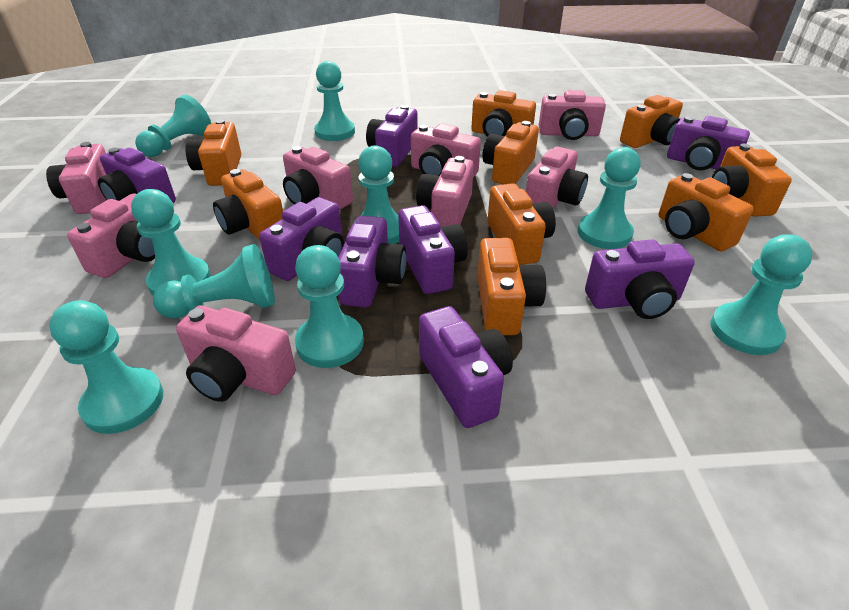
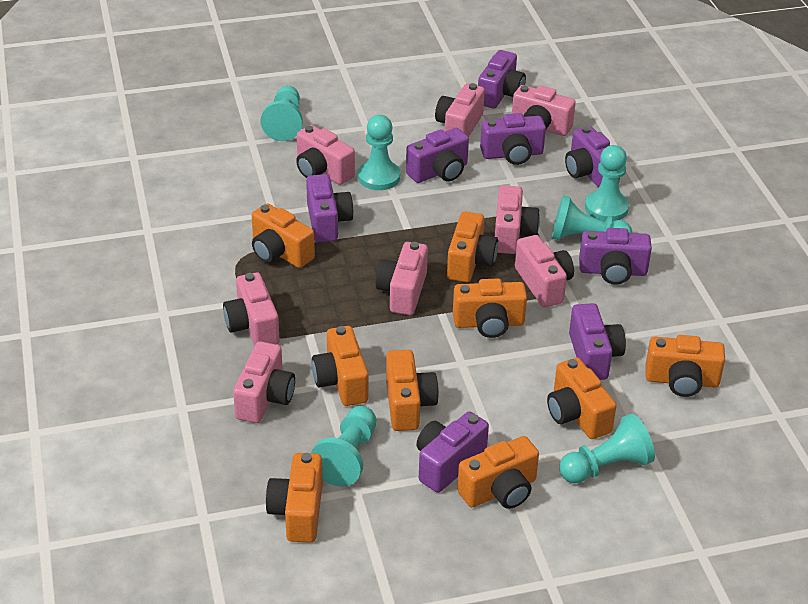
turquoise pawn: 9 -> 6

